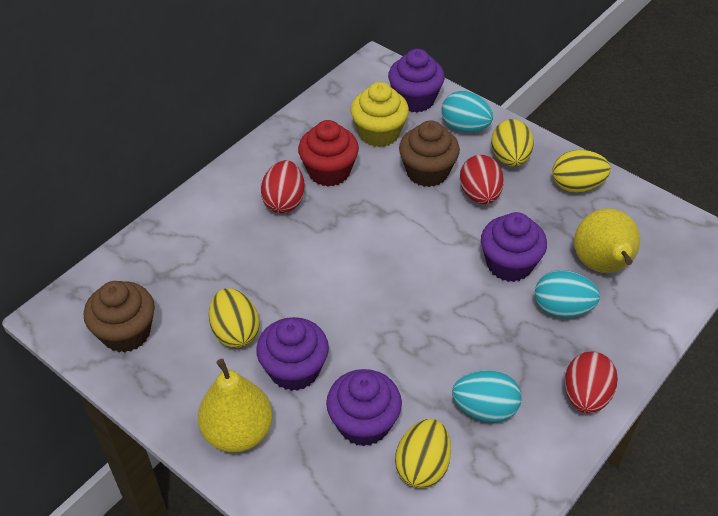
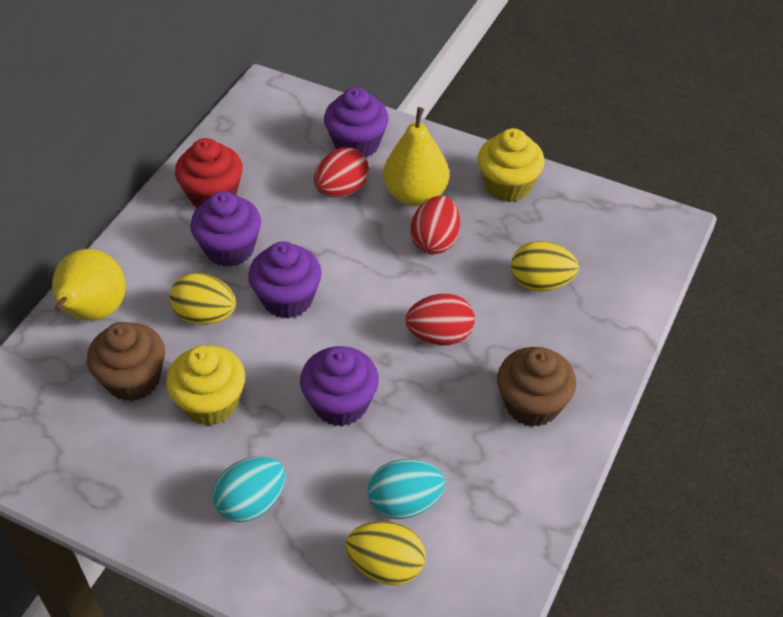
turquoise egg: 3 -> 2
yellow cupcake: 1 -> 2
yellow egg: 4 -> 3

